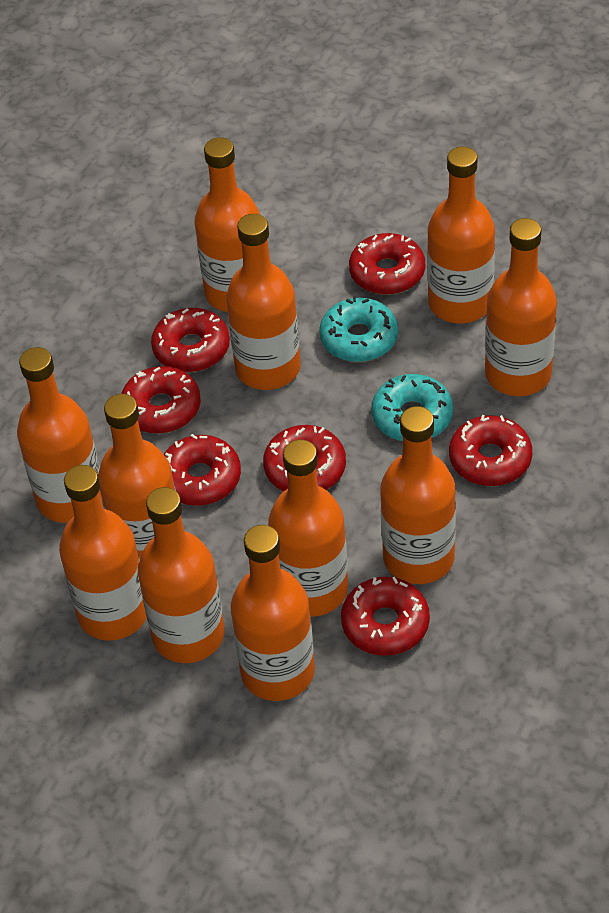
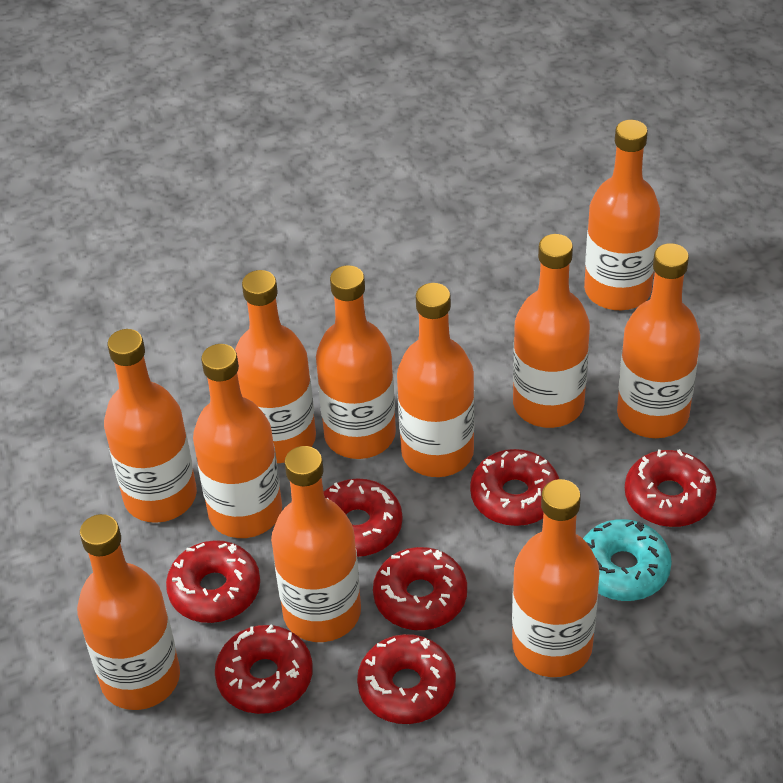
turquoise donut: 2 -> 1

